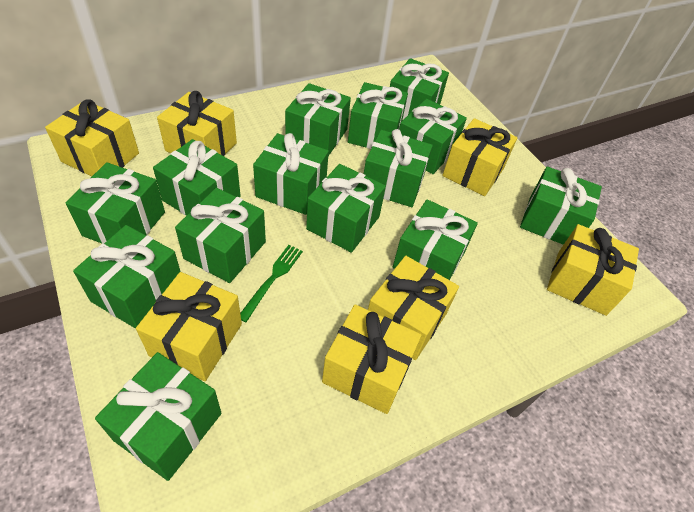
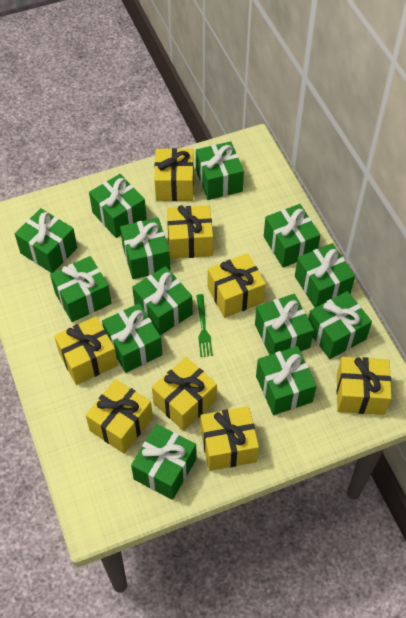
green gift: 14 -> 13
yellow gift: 7 -> 8

